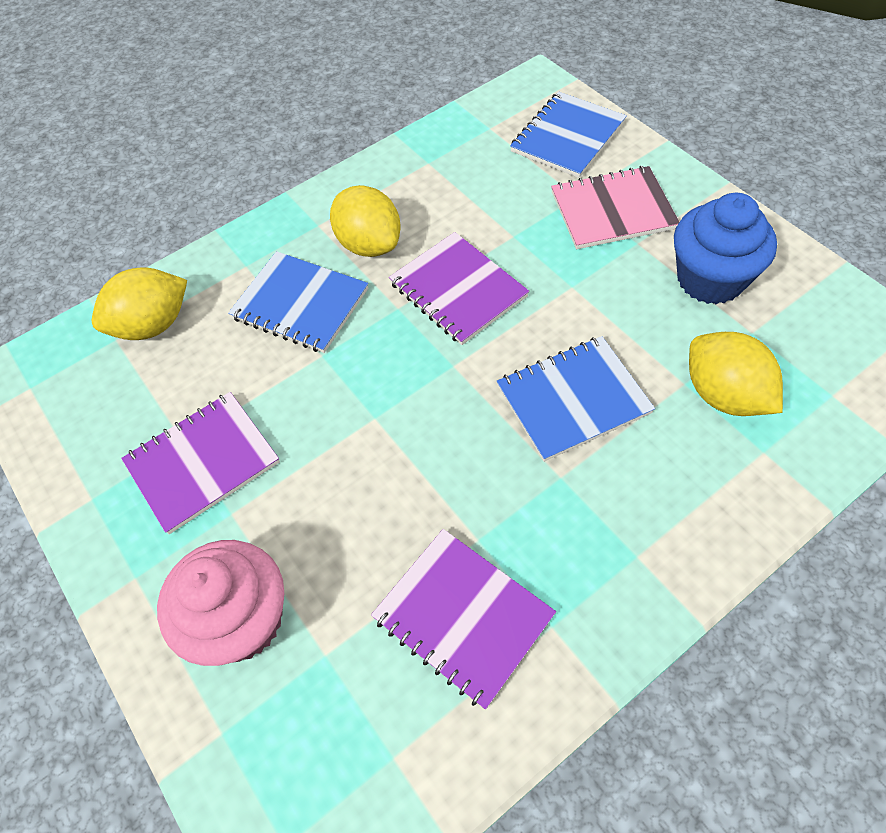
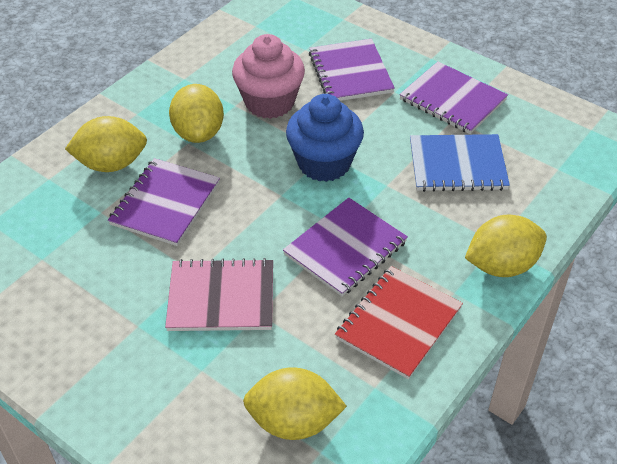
blue notebook: 3 -> 1
purple notebook: 3 -> 4
red notebook: 0 -> 1
yellow lemon: 3 -> 4

